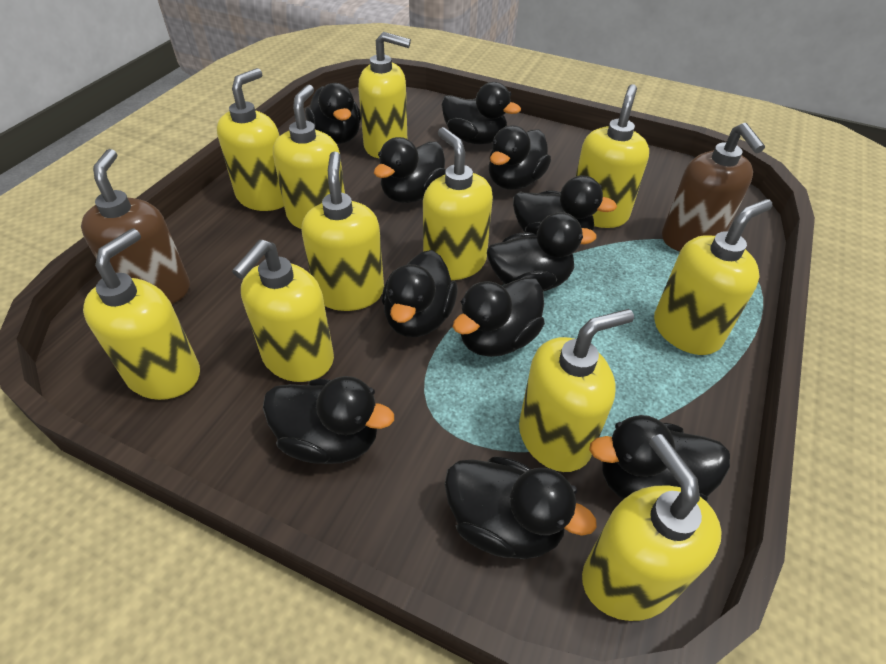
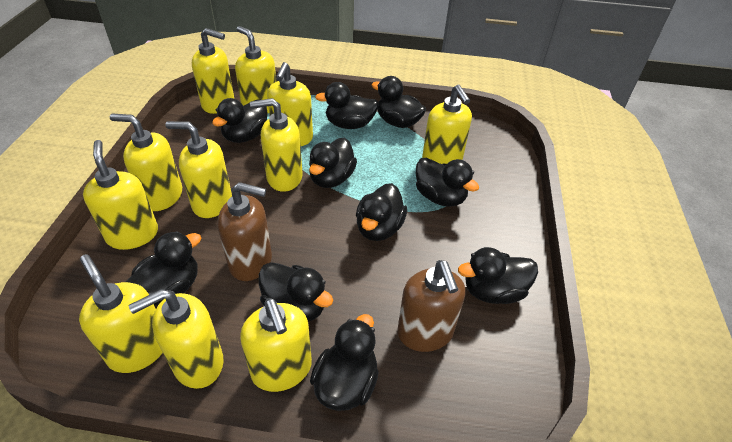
black duck: 11 -> 10

